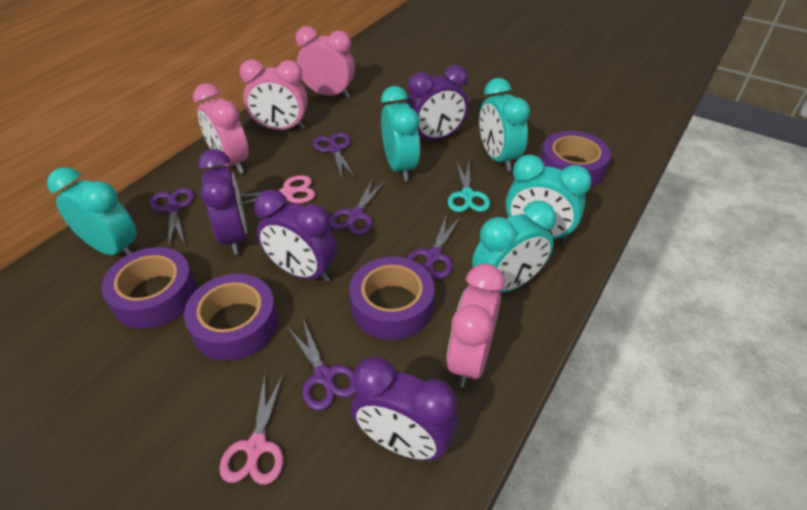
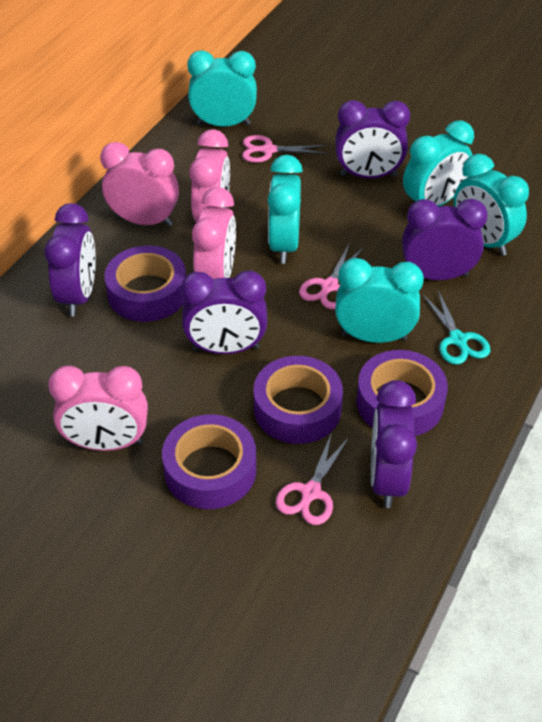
pink scissors: 2 -> 3
purple clock: 4 -> 5
purple scissors: 5 -> 0

